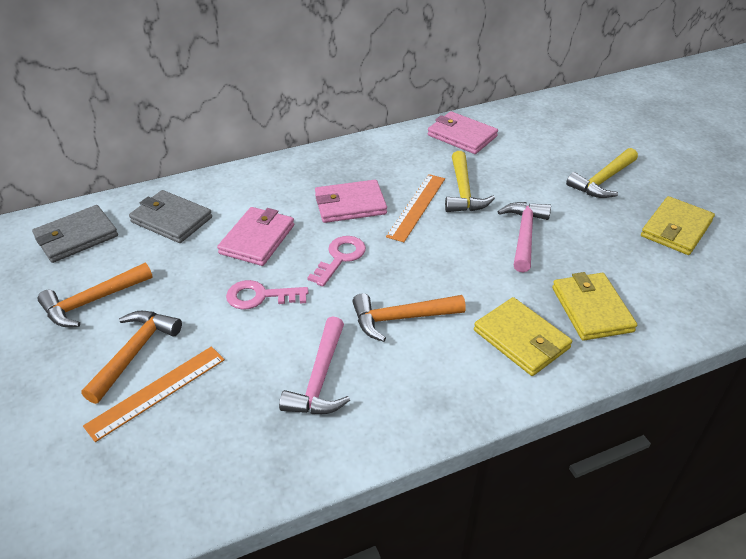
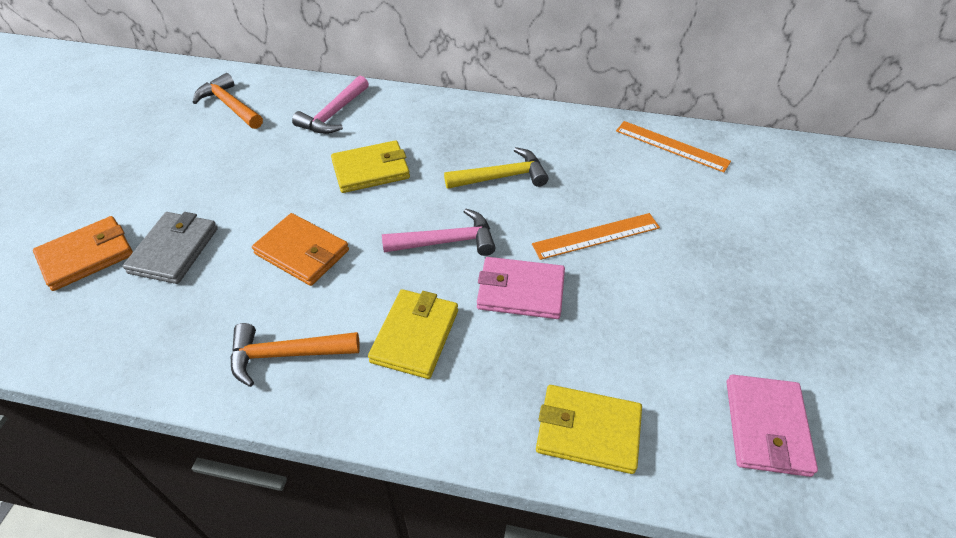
grey wallet: 2 -> 1
orange hammer: 3 -> 2
orange wallet: 0 -> 2
pink key: 2 -> 0
pink wallet: 3 -> 2
yellow hammer: 2 -> 1

